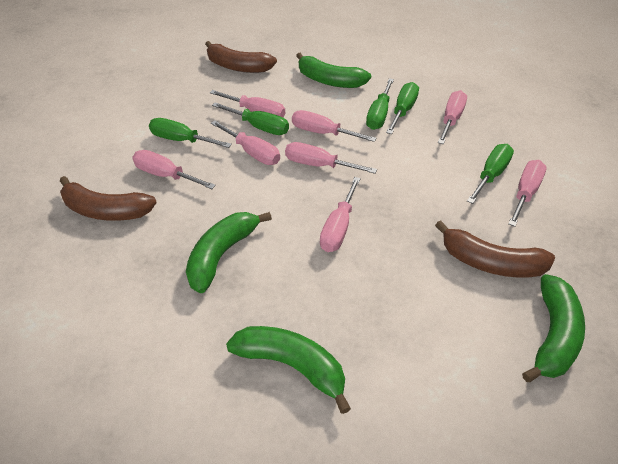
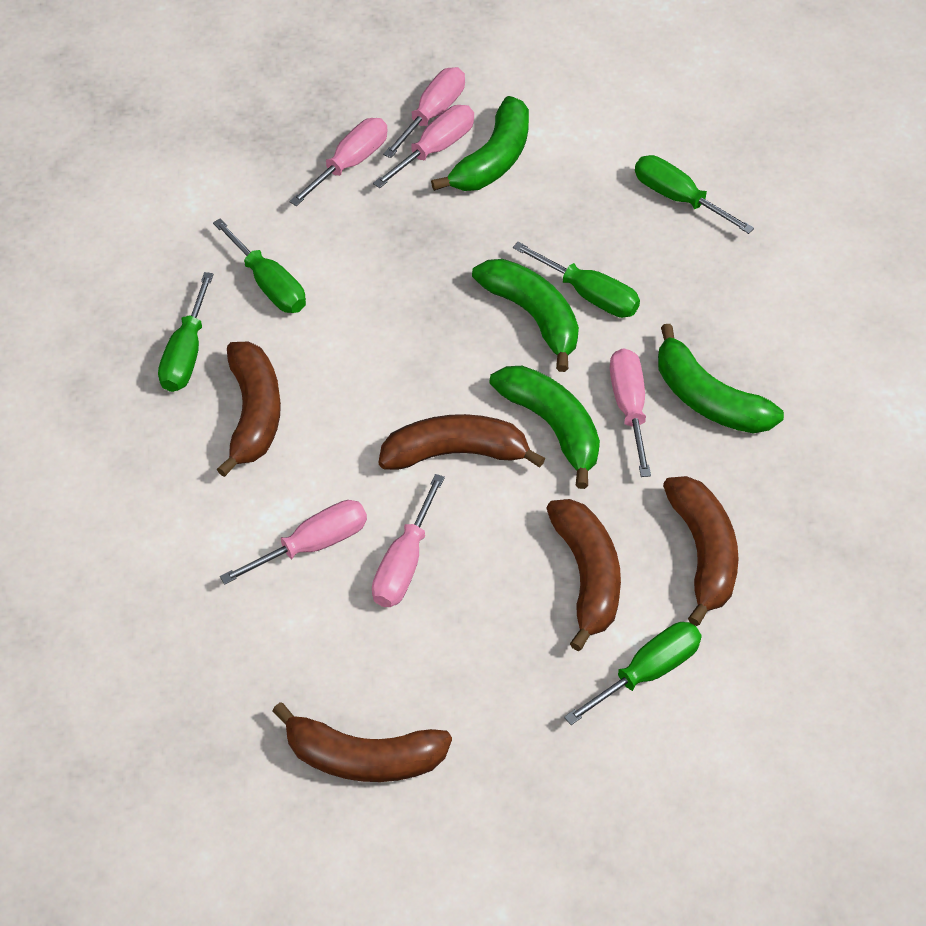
brown banana: 3 -> 5
pink screwdriver: 8 -> 6

